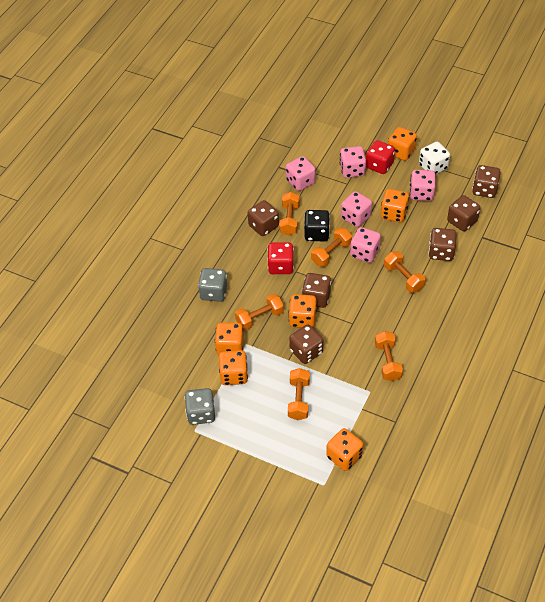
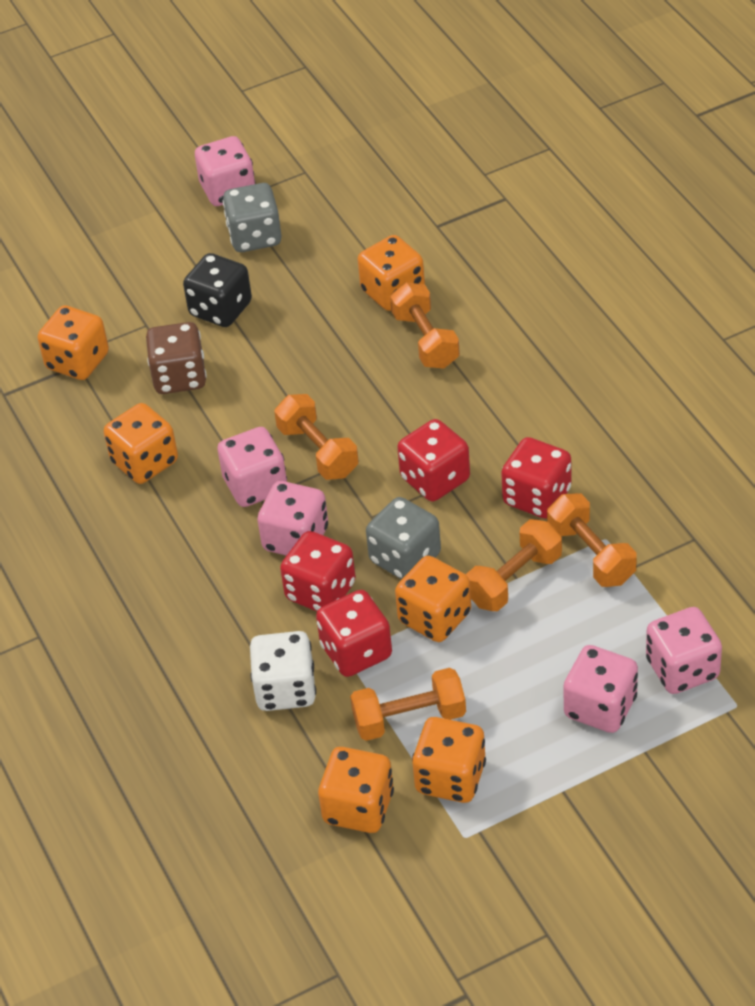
brown dice: 6 -> 1
orange dumbbell: 6 -> 5
red dice: 2 -> 4

